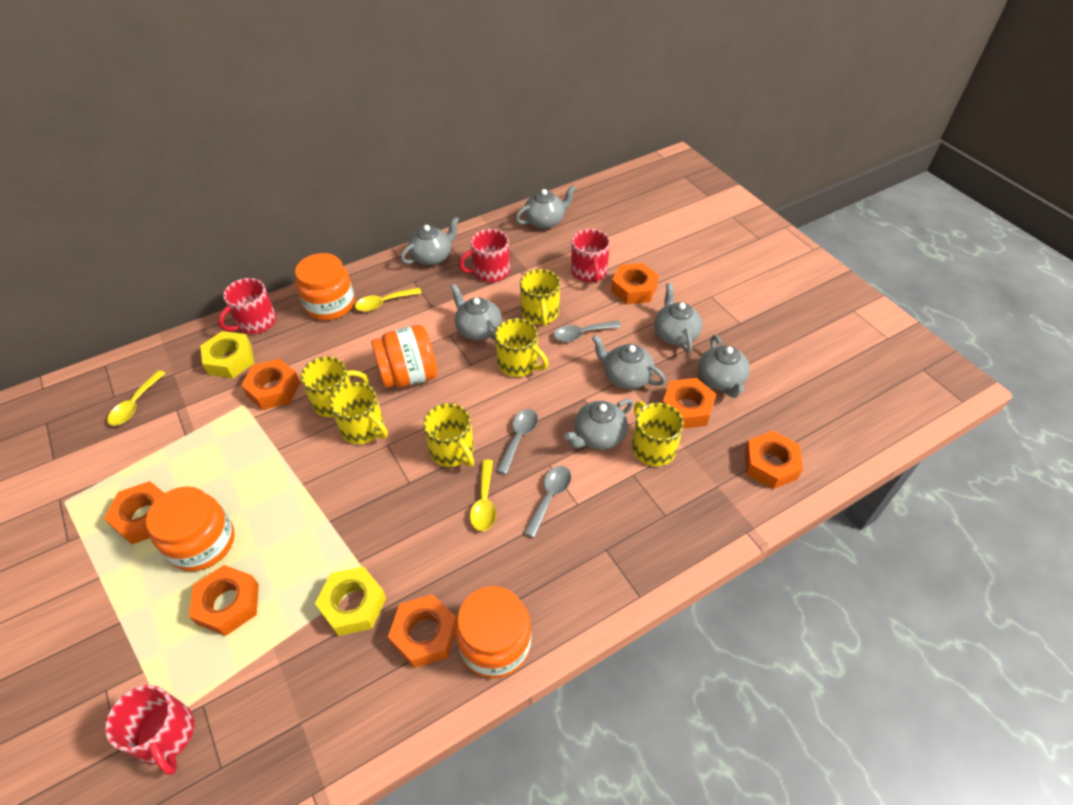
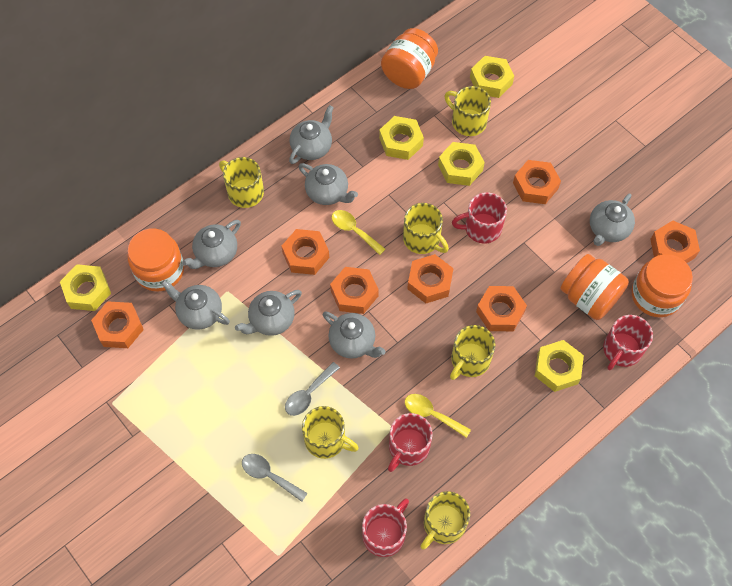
grey spoon: 3 -> 2
yellow nut: 2 -> 5
yellow spoon: 3 -> 2

